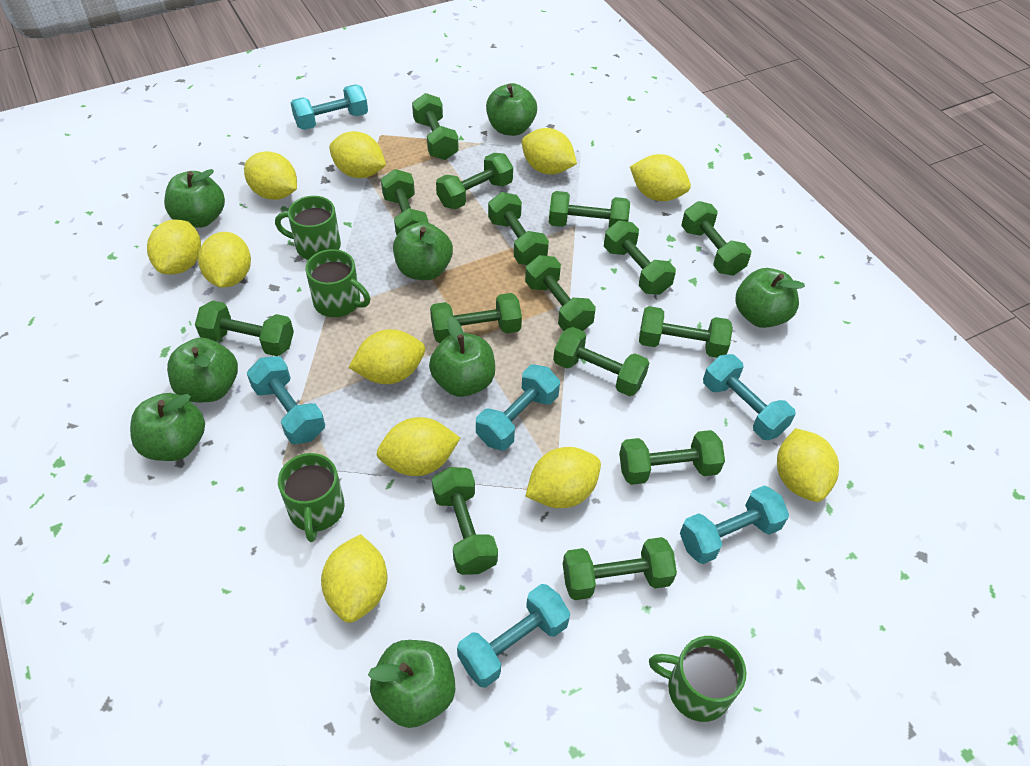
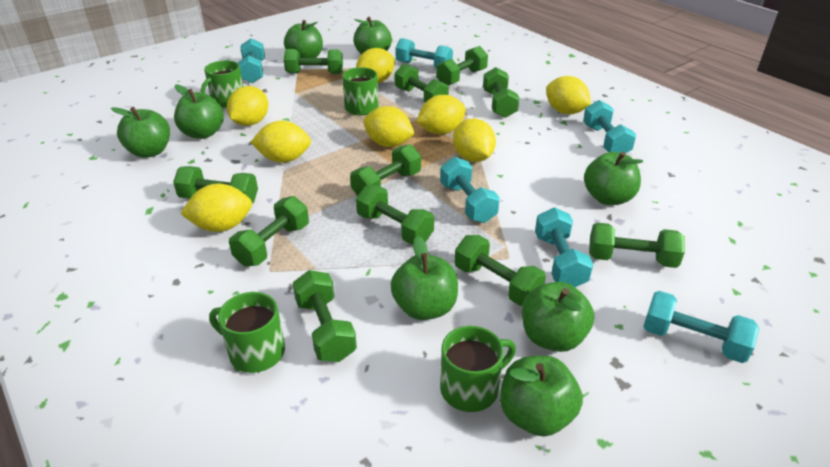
green dumbbell: 15 -> 11
yellow lemon: 11 -> 8

